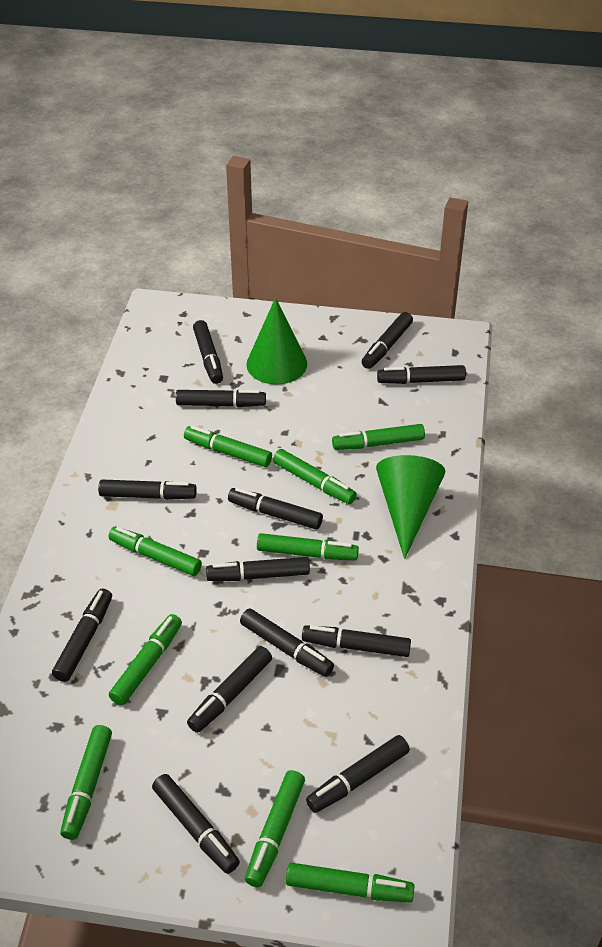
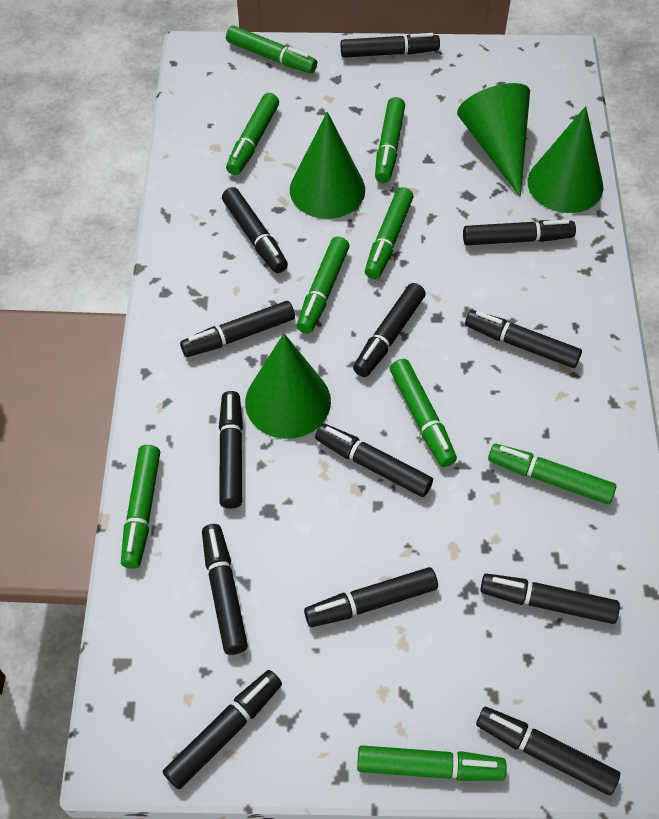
green cone: 2 -> 4

